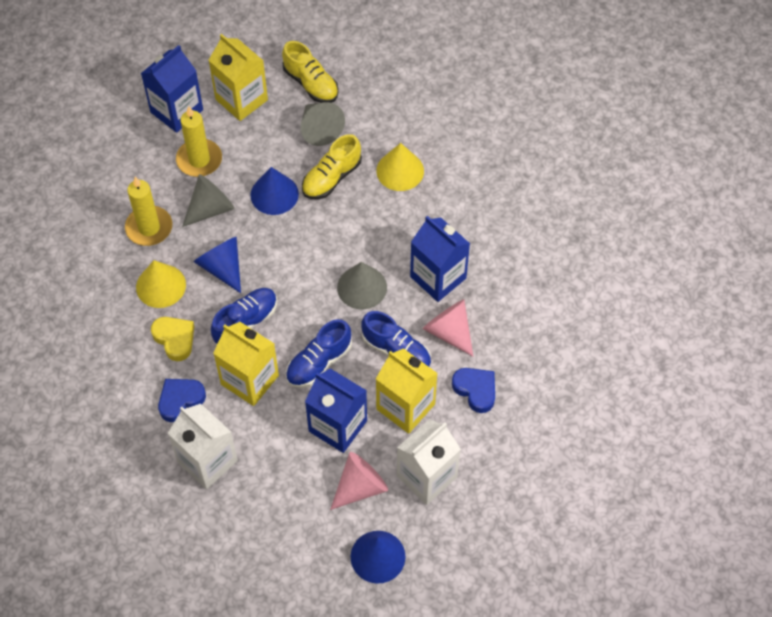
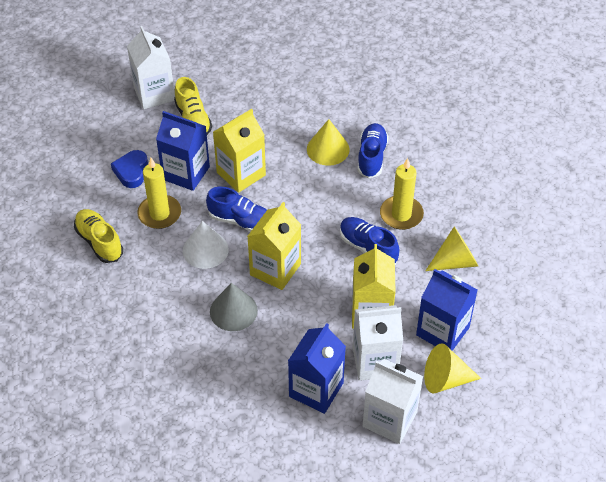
blue cone: 3 -> 0
blue heart: 2 -> 1
grey cone: 3 -> 1
pink cone: 2 -> 0
white carton: 2 -> 3
white cone: 0 -> 1
yellow cone: 2 -> 3
yellow heart: 1 -> 0

